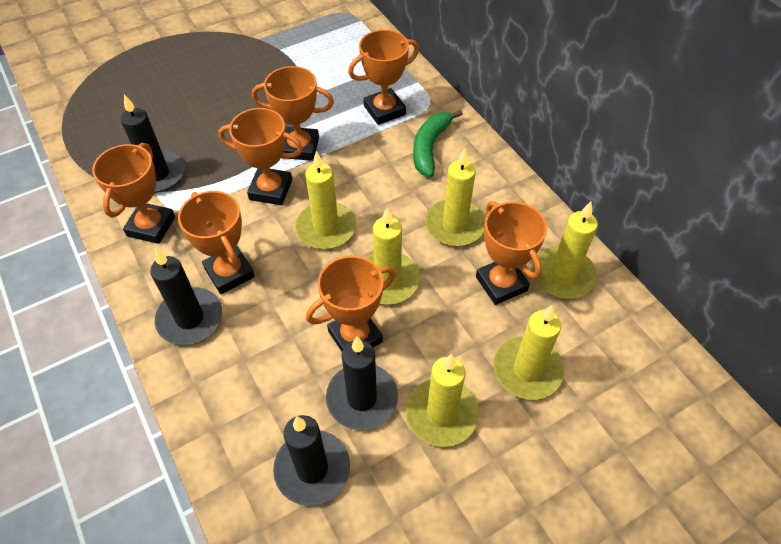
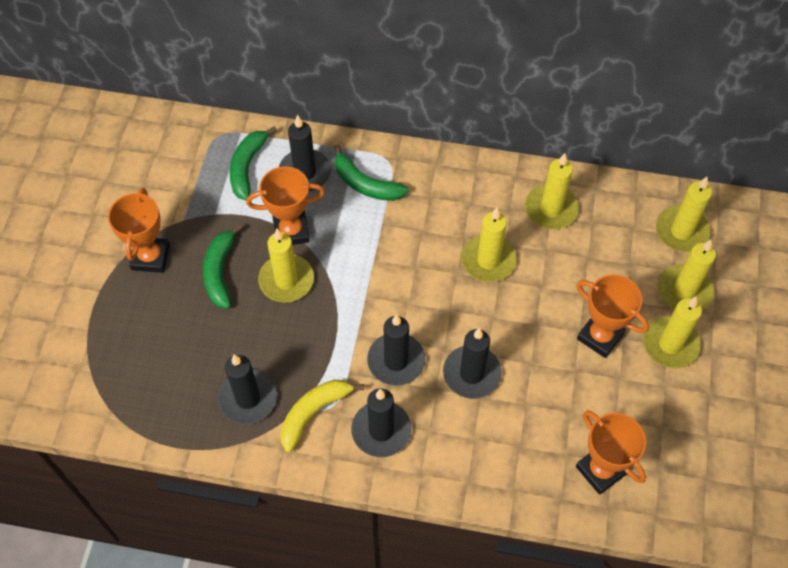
black candle: 4 -> 5
green banana: 1 -> 3
orange trophy: 7 -> 4
yellow banana: 0 -> 1

